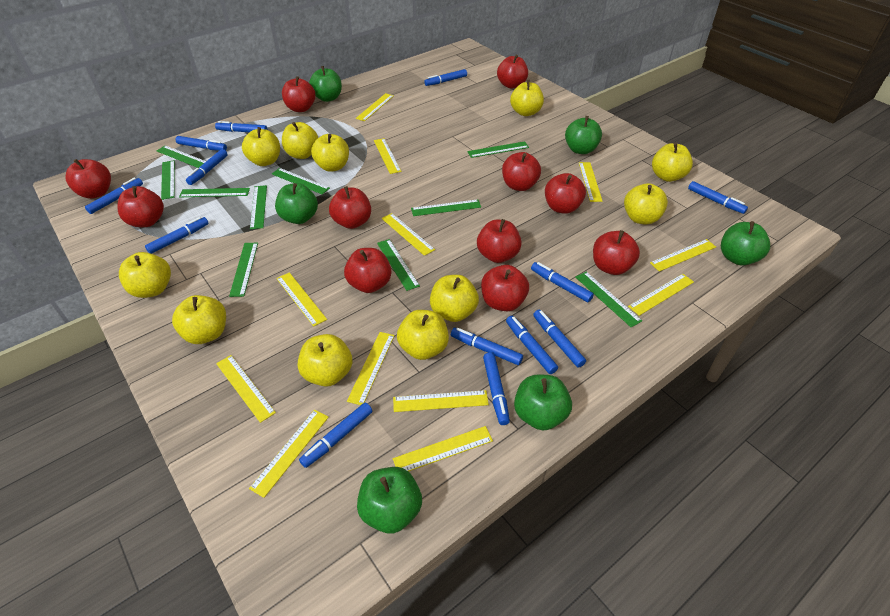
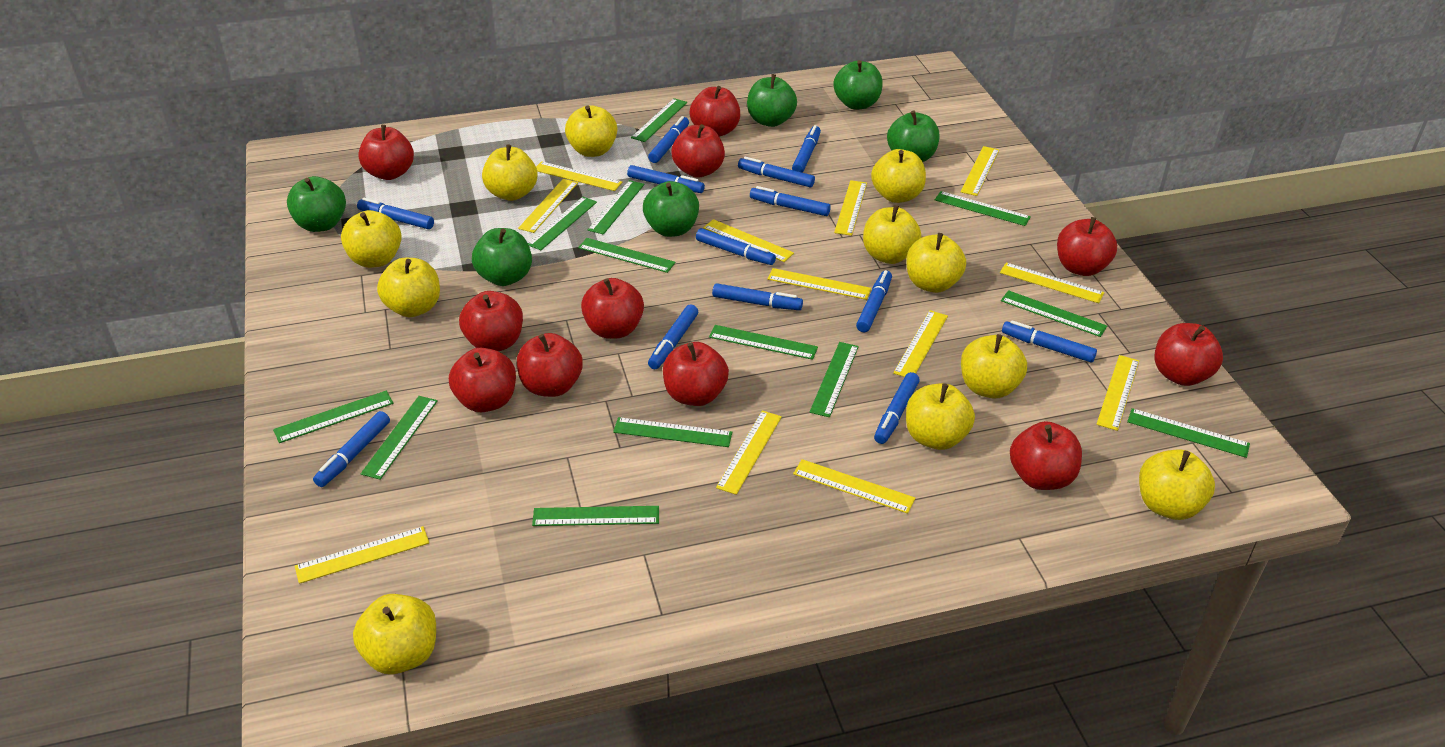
green ruler: 10 -> 13

